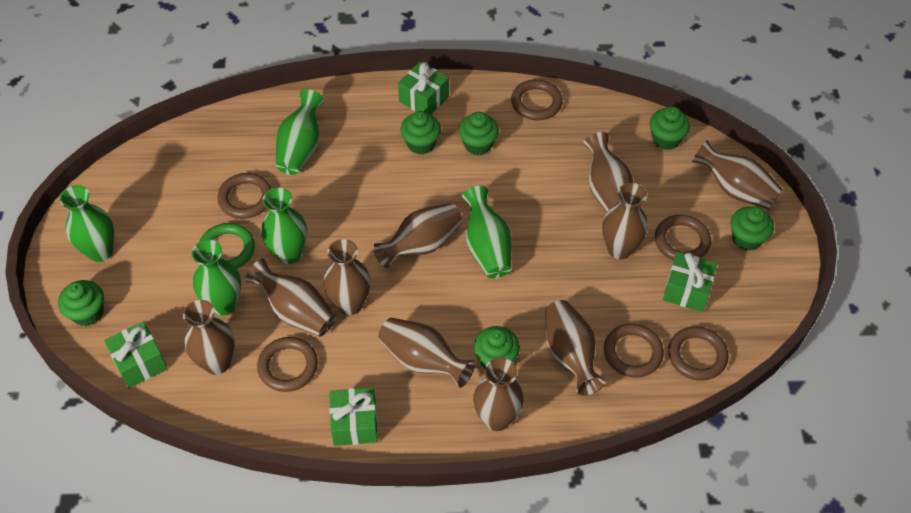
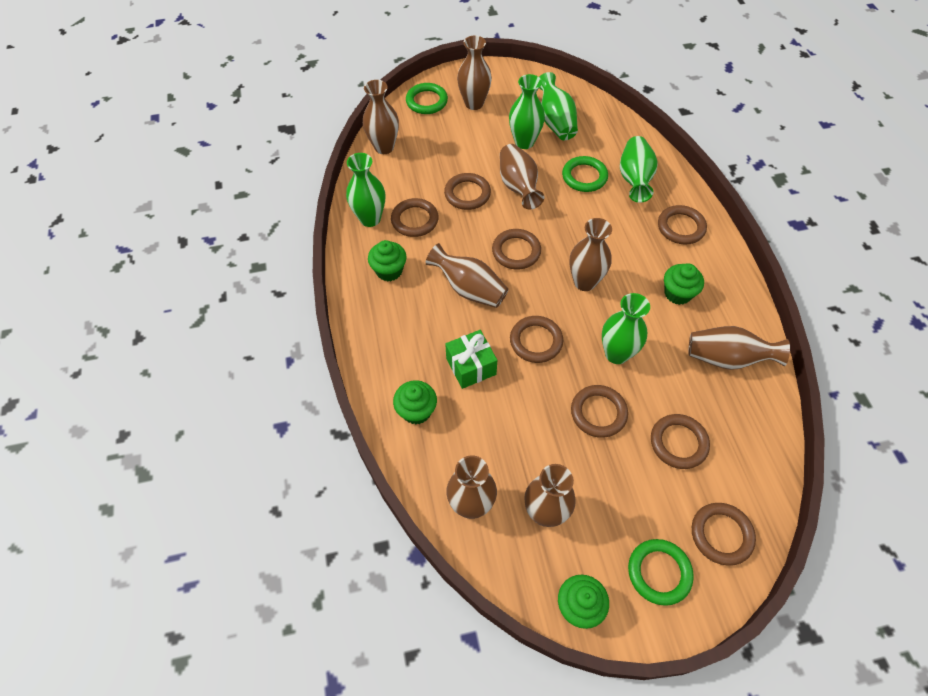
brown ring: 6 -> 8
brown vase: 10 -> 8
green cupcake: 6 -> 4
green gift: 4 -> 1
green ring: 1 -> 3

